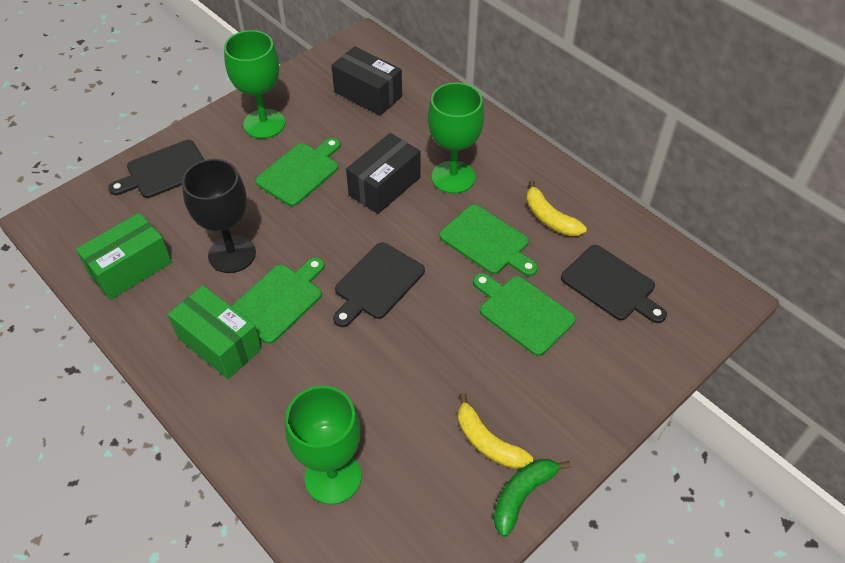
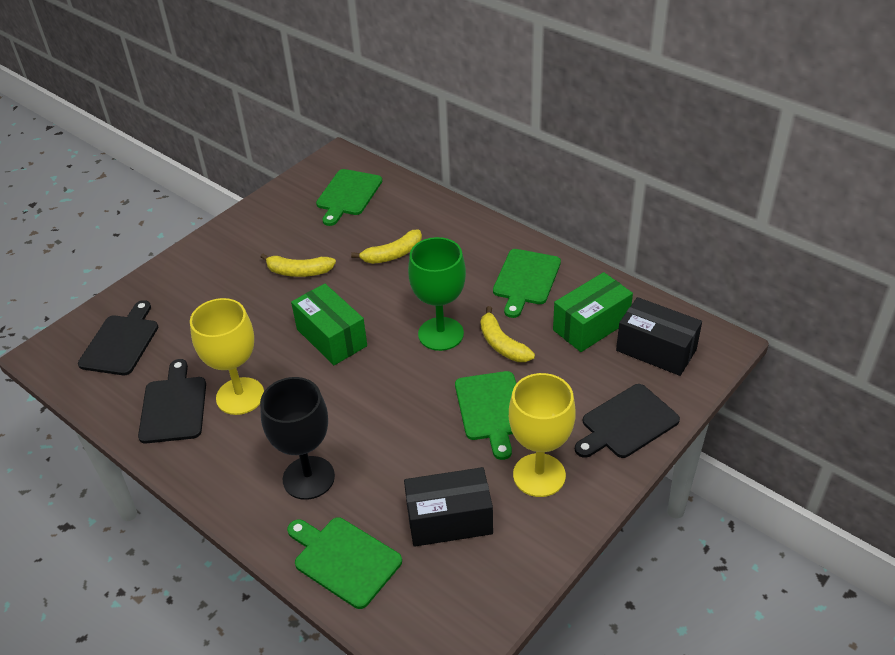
green banana: 1 -> 0
green goblet: 3 -> 1
yellow banana: 2 -> 3
yellow goblet: 0 -> 2

